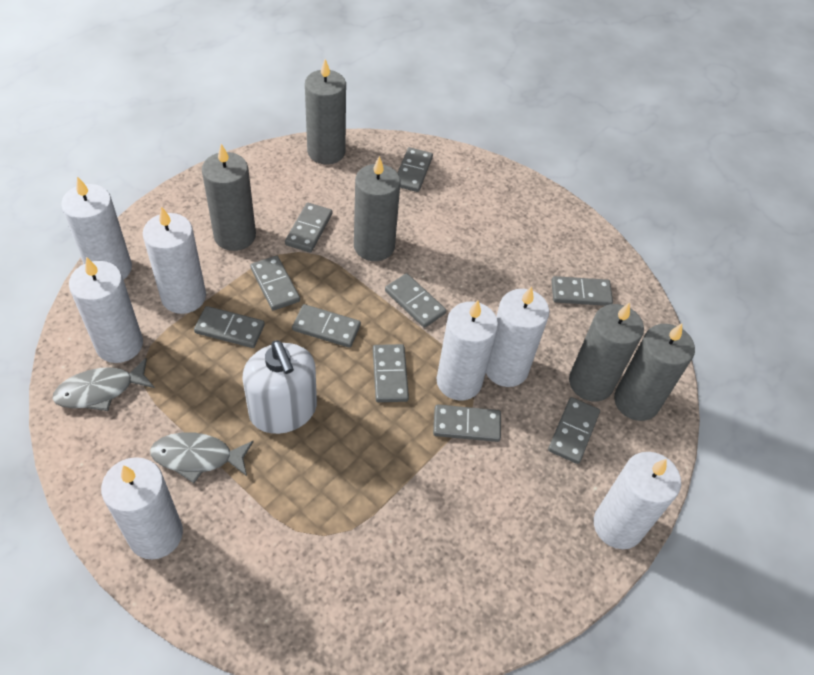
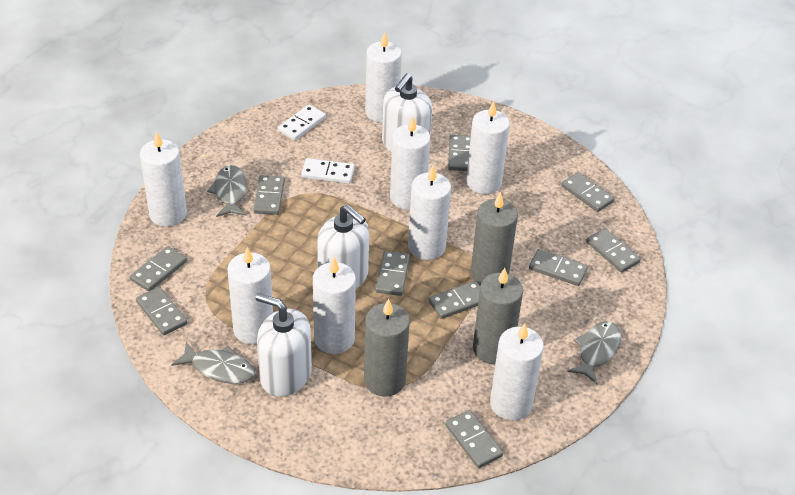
grey candle: 5 -> 3
grey fish: 2 -> 3
white candle: 7 -> 8
white domino: 0 -> 2
white soap dispenser: 1 -> 3

